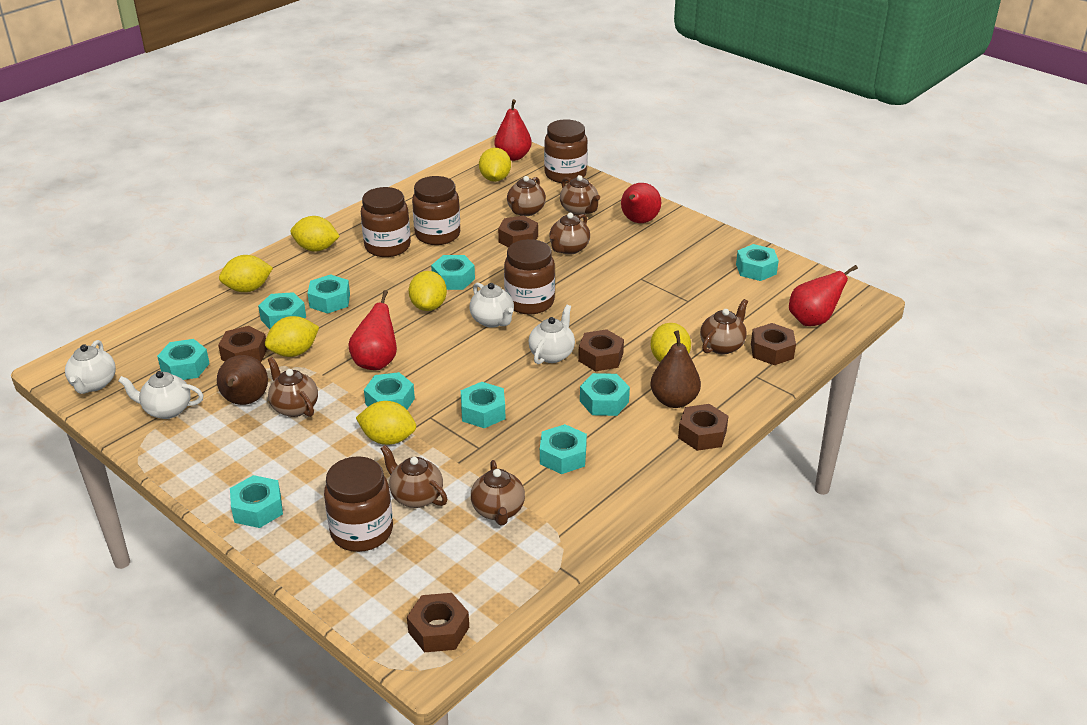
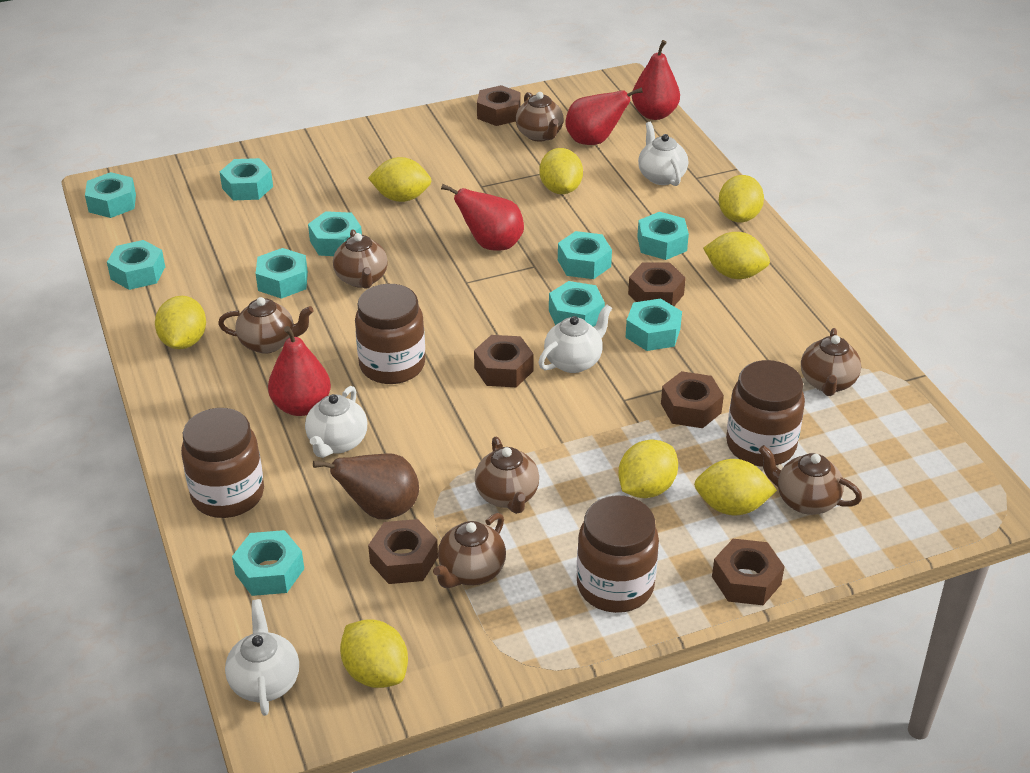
brown jar: 5 -> 4
brown pear: 2 -> 1
yellow lemon: 7 -> 8

